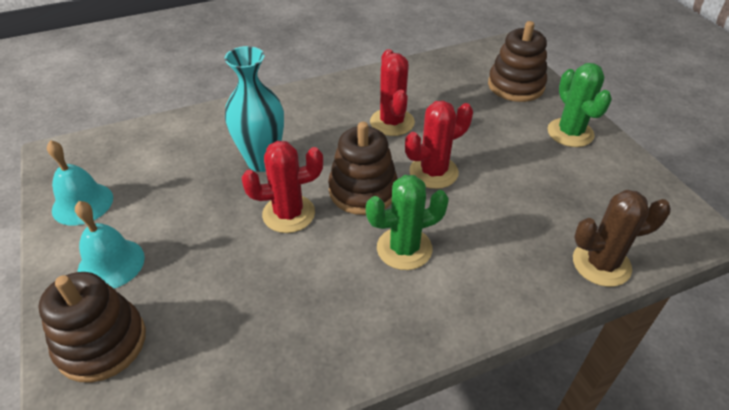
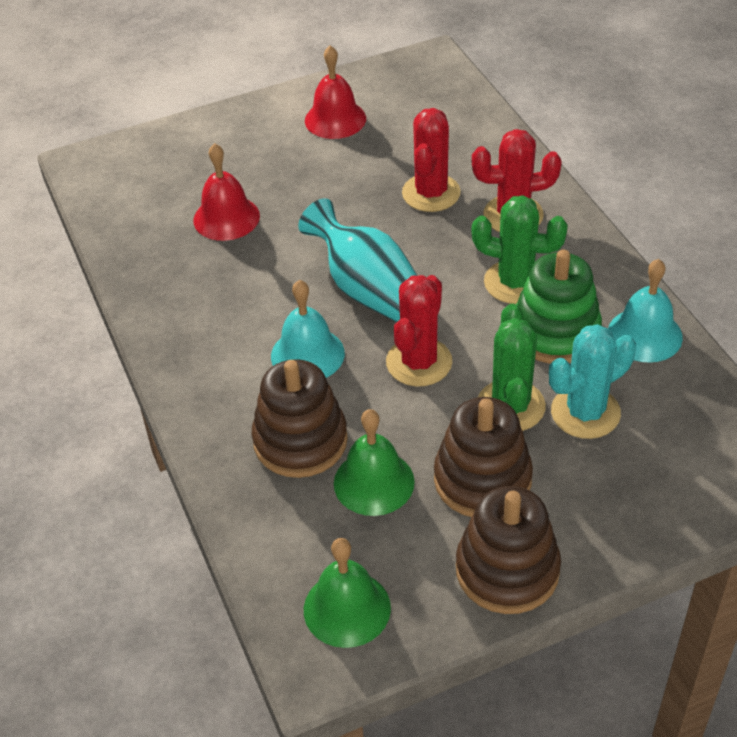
brown cactus: 1 -> 0
green bell: 0 -> 2
green stacking toy: 0 -> 1
red bell: 0 -> 2
turquoise cactus: 0 -> 1

